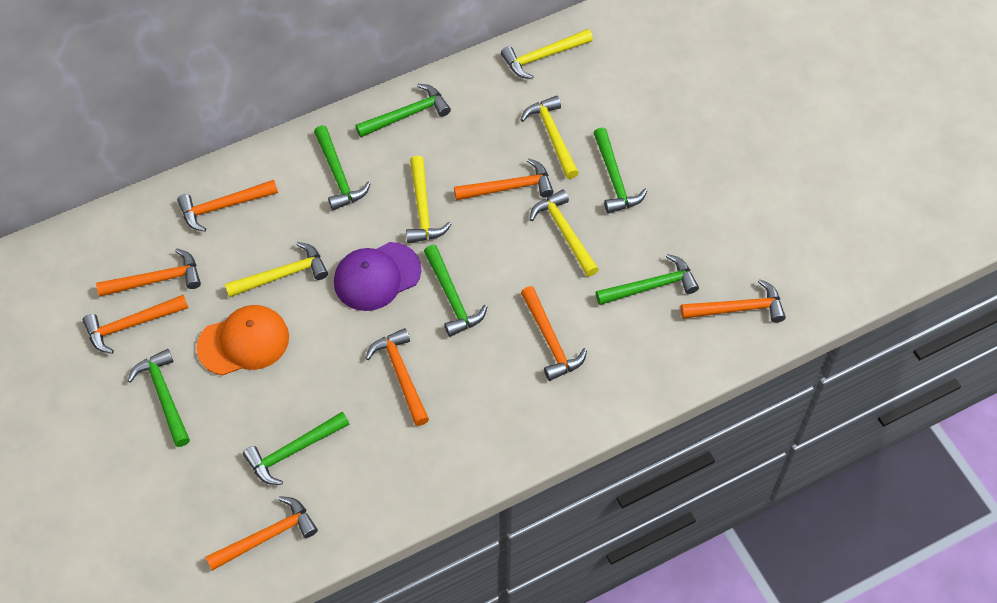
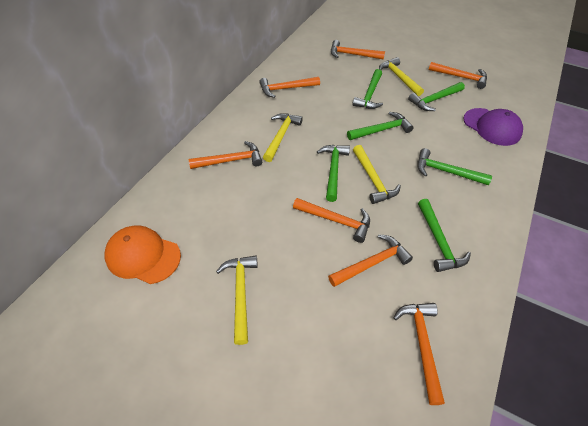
green hammer: 7 -> 6
orange hammer: 8 -> 7
yellow hammer: 5 -> 4

